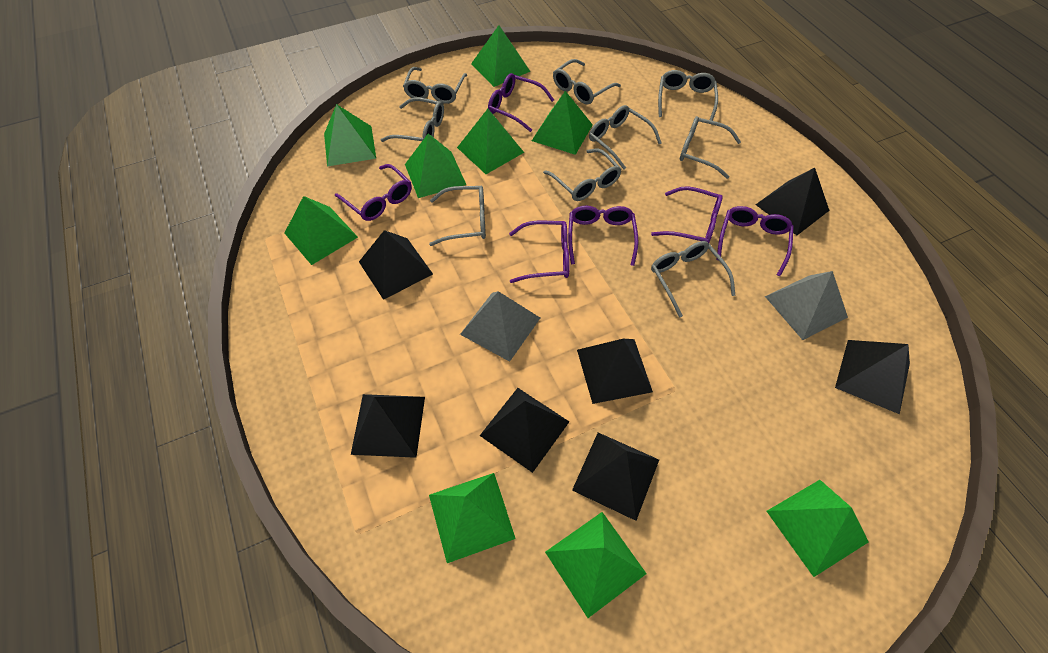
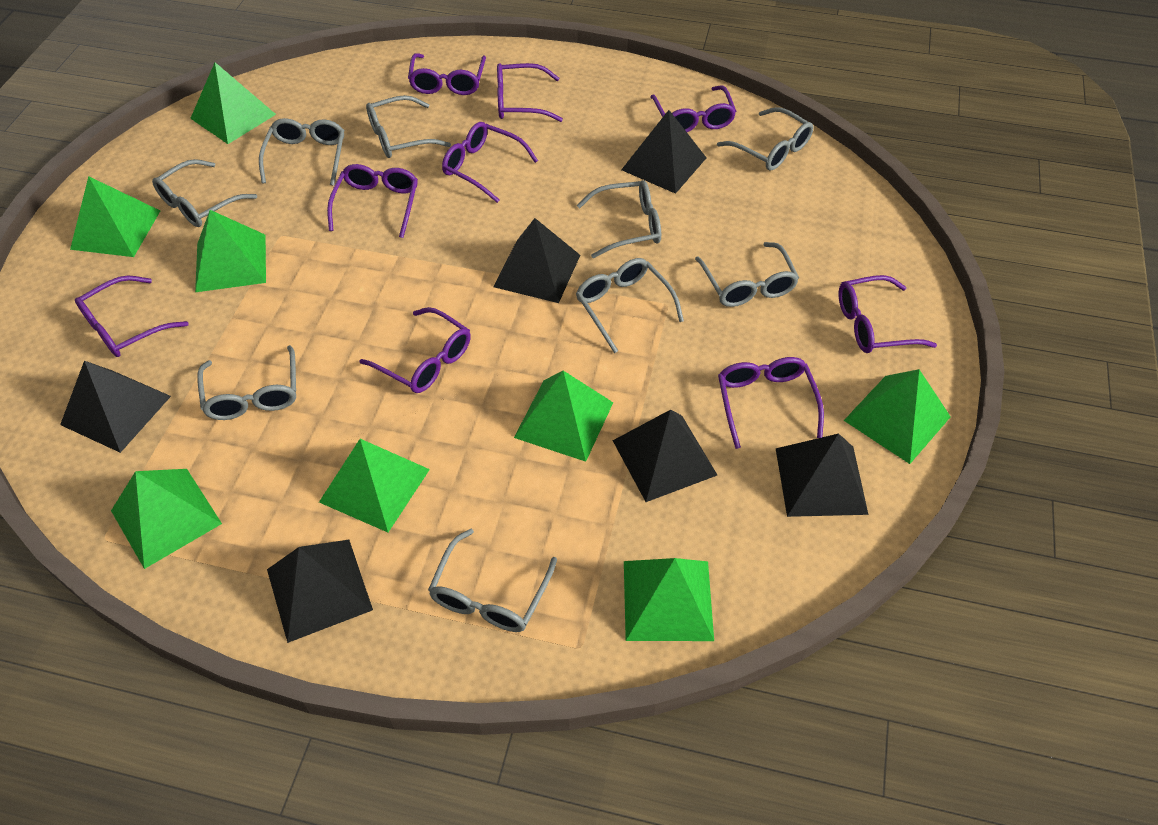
black pyramid: 7 -> 6
green pyramid: 9 -> 8
grey pyramid: 2 -> 0
purple glasses: 6 -> 9

